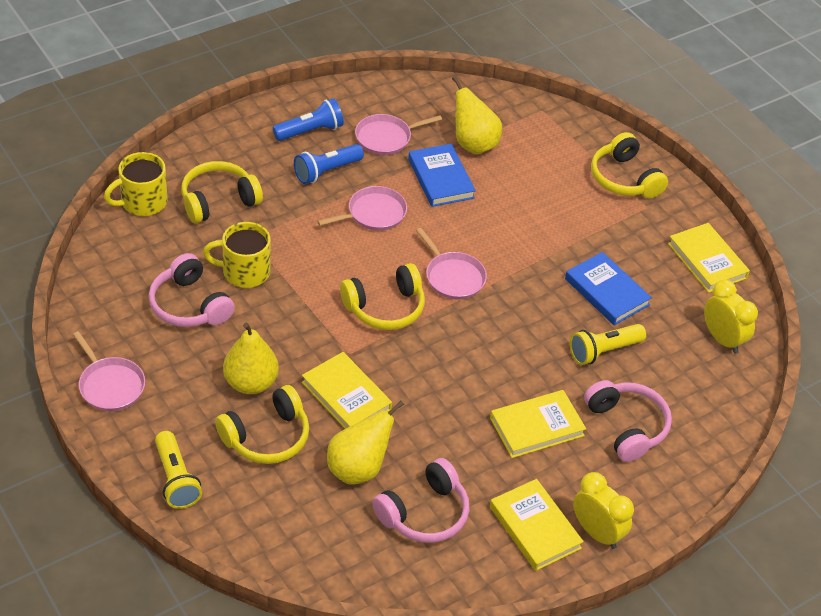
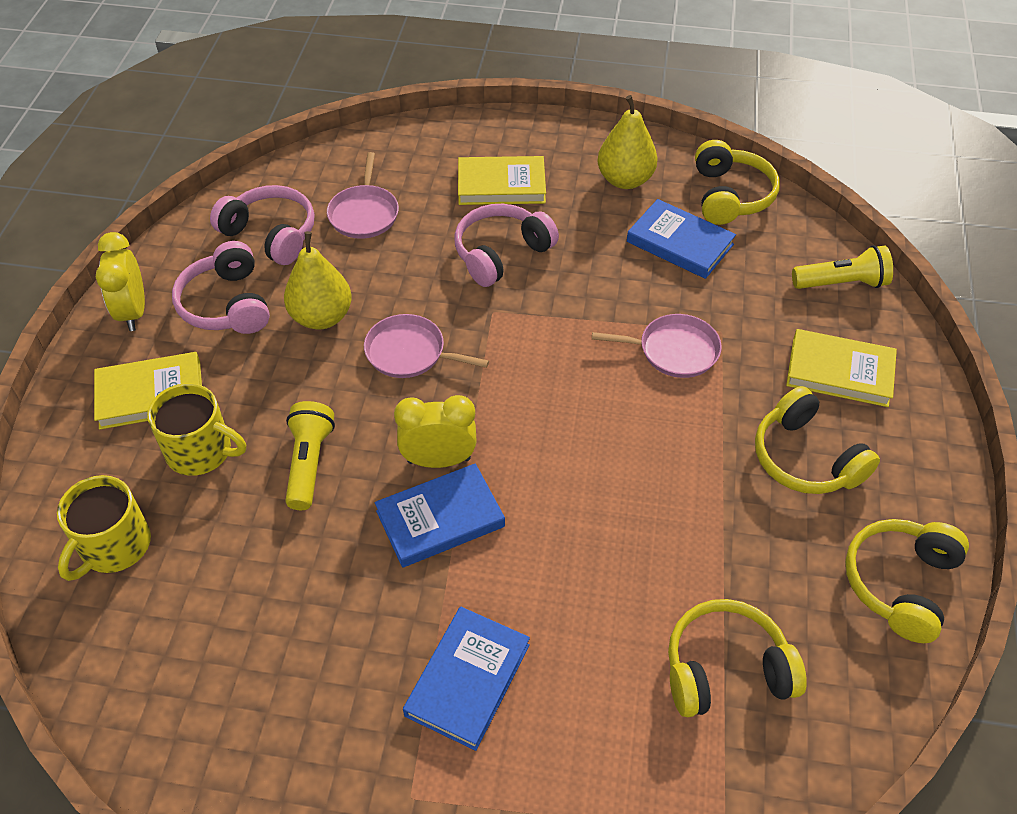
blue book: 2 -> 3
blue flashlight: 2 -> 0
pink pan: 4 -> 3
yellow book: 4 -> 3
yellow pear: 3 -> 2

